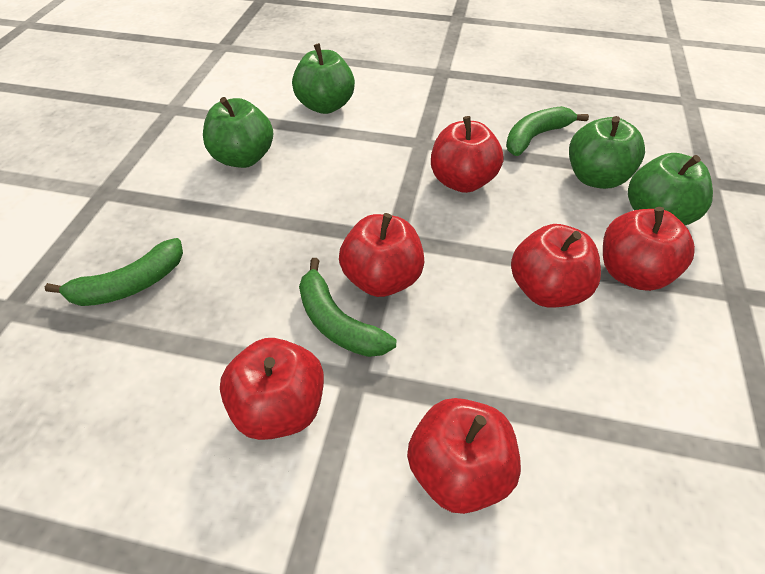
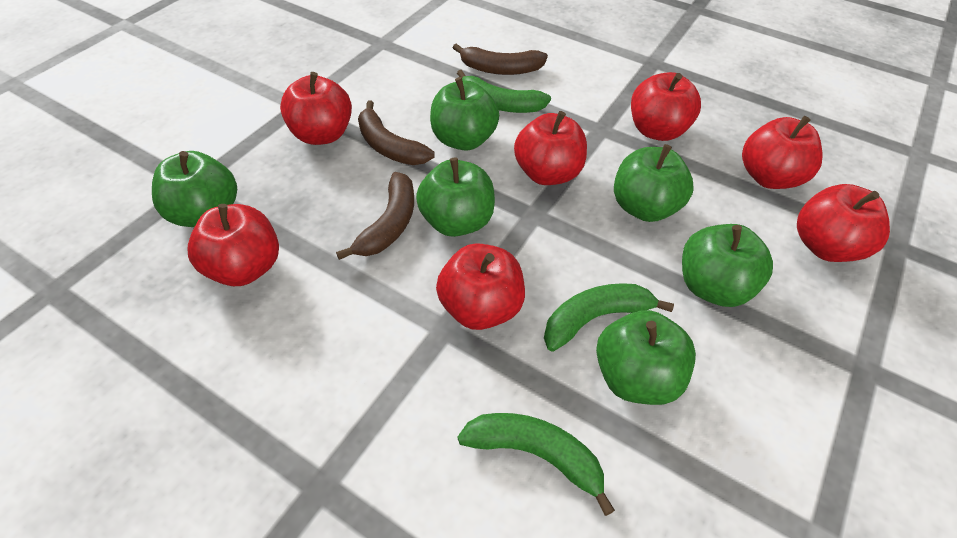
brown banana: 0 -> 3
green apple: 4 -> 6
red apple: 6 -> 7

